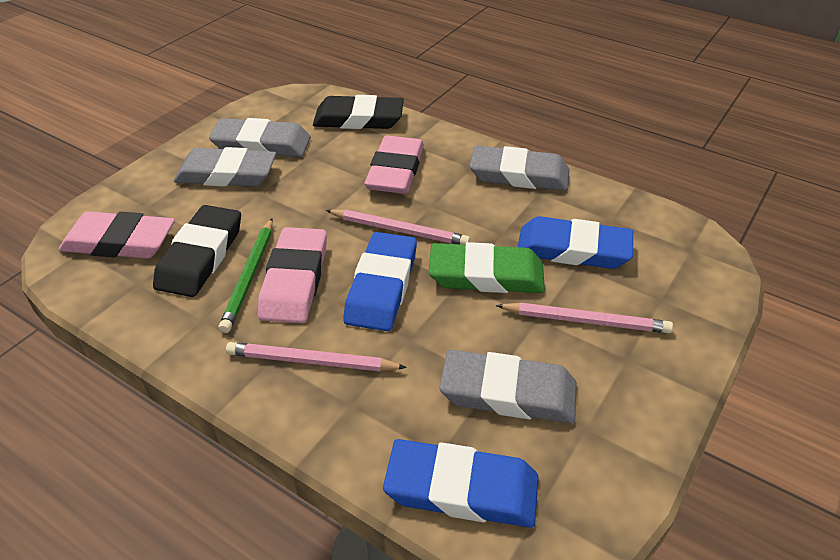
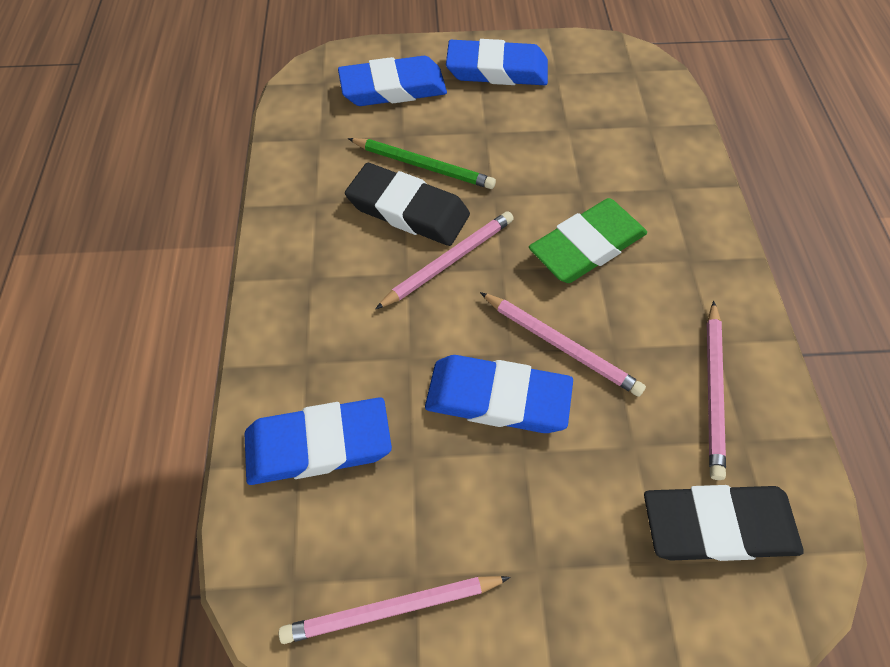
blue eraser: 3 -> 4
grey eraser: 4 -> 0
pink eraser: 3 -> 0
pink pencil: 3 -> 4

